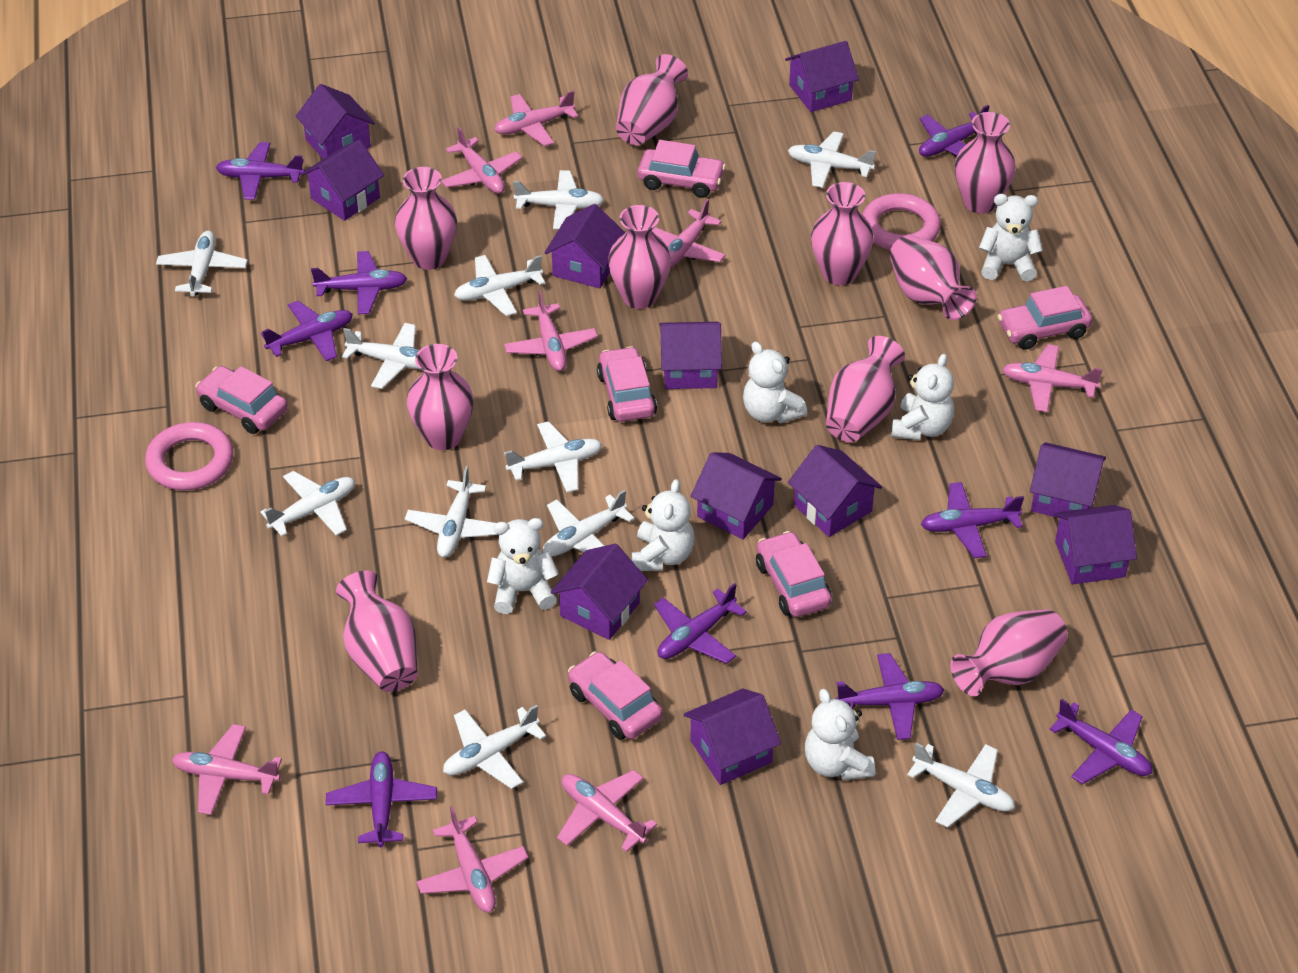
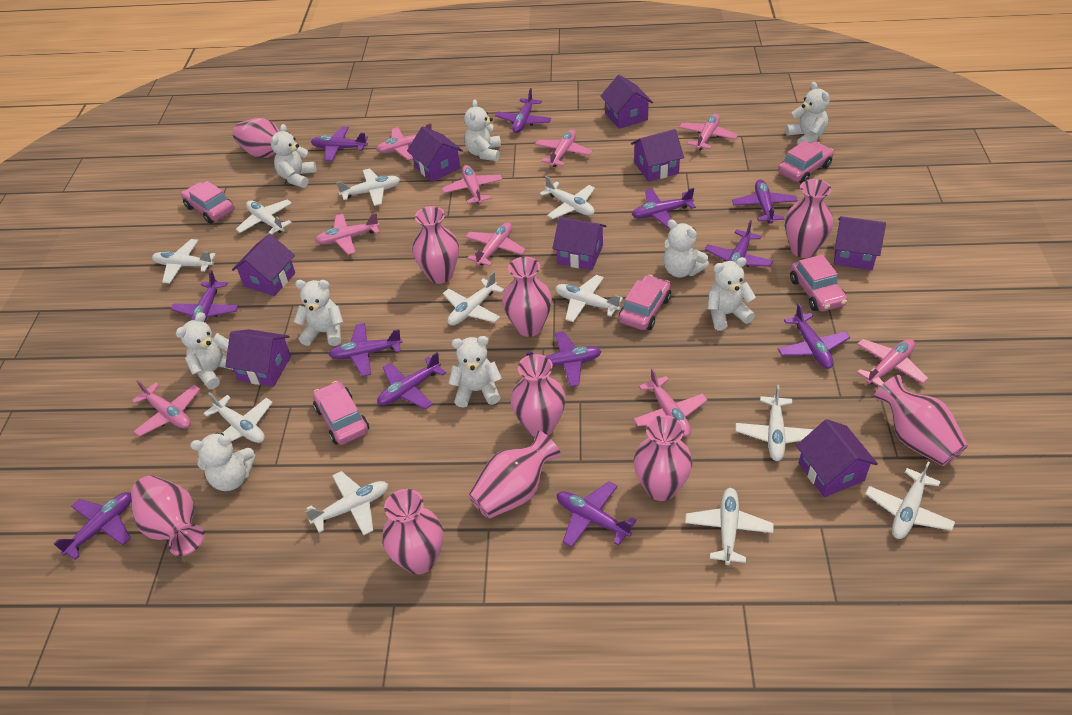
pink car: 6 -> 5
pink plane: 8 -> 9
pink ring: 2 -> 0
purple house: 11 -> 8
purple plane: 9 -> 12
white teddy bear: 6 -> 9

